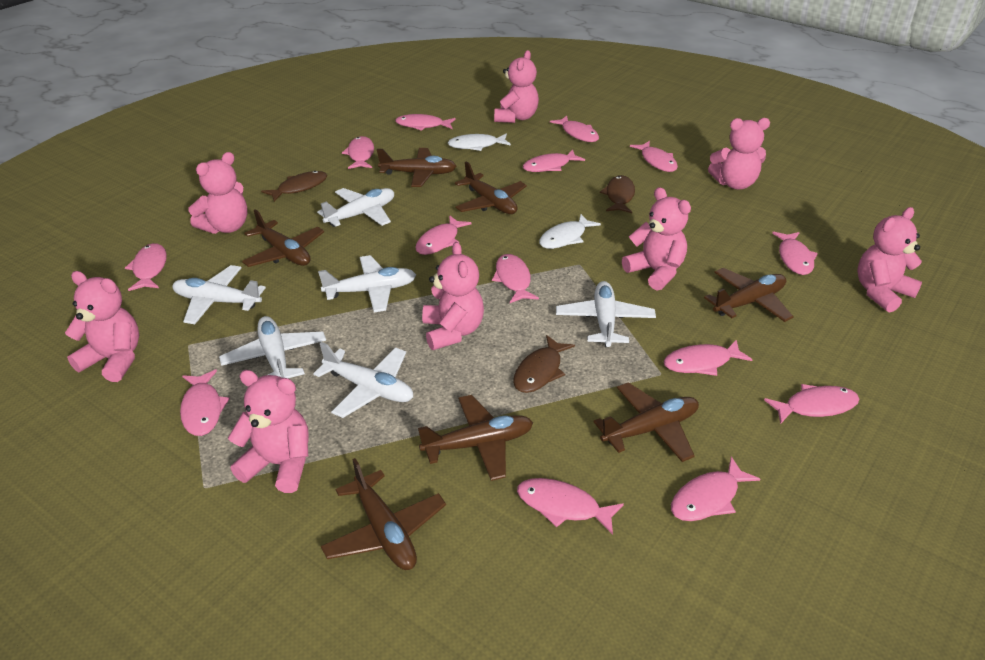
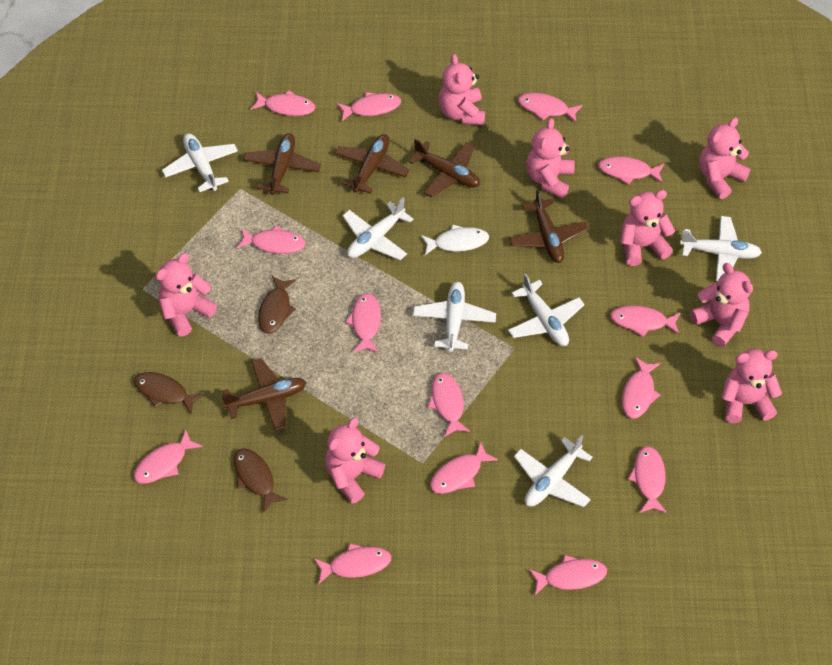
brown plane: 7 -> 5
white fish: 2 -> 1

